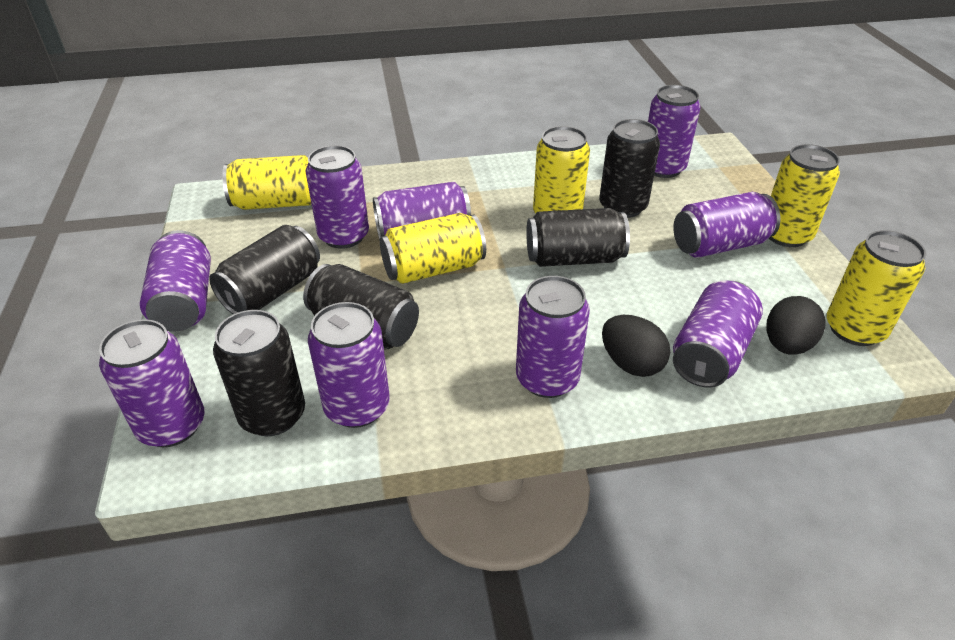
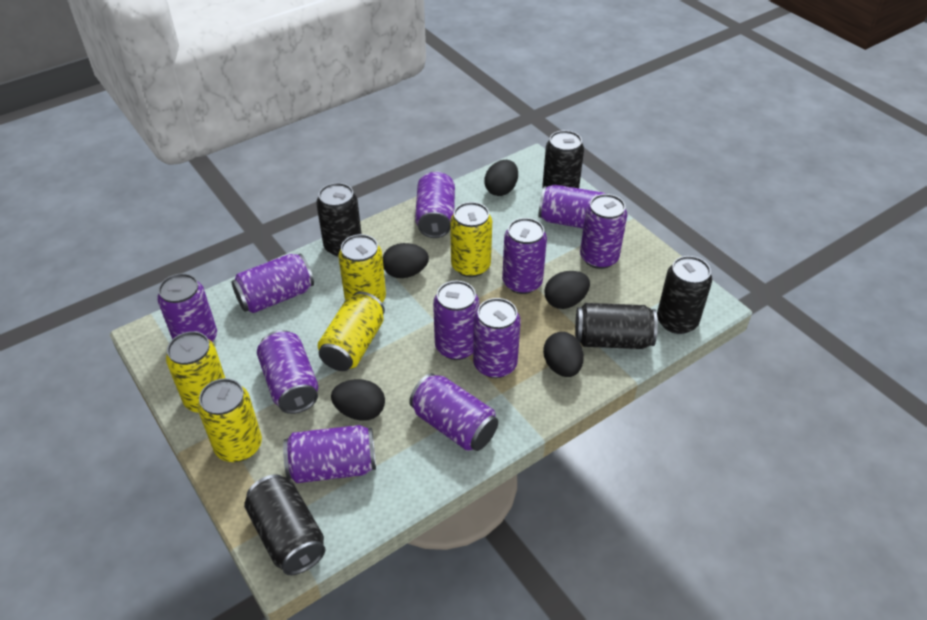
black egg: 2 -> 5
purple can: 9 -> 11

